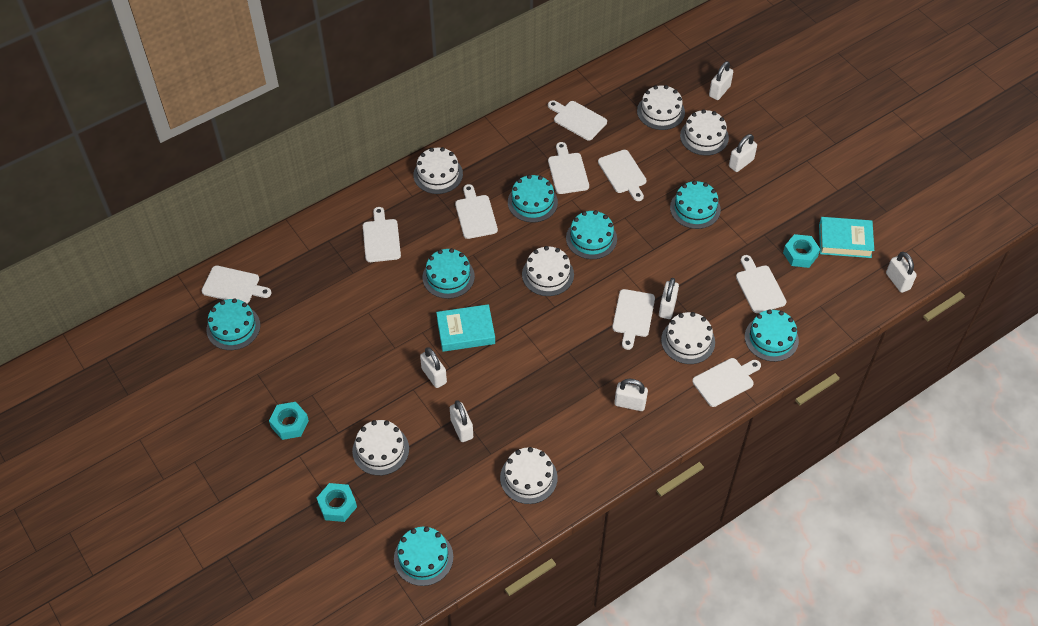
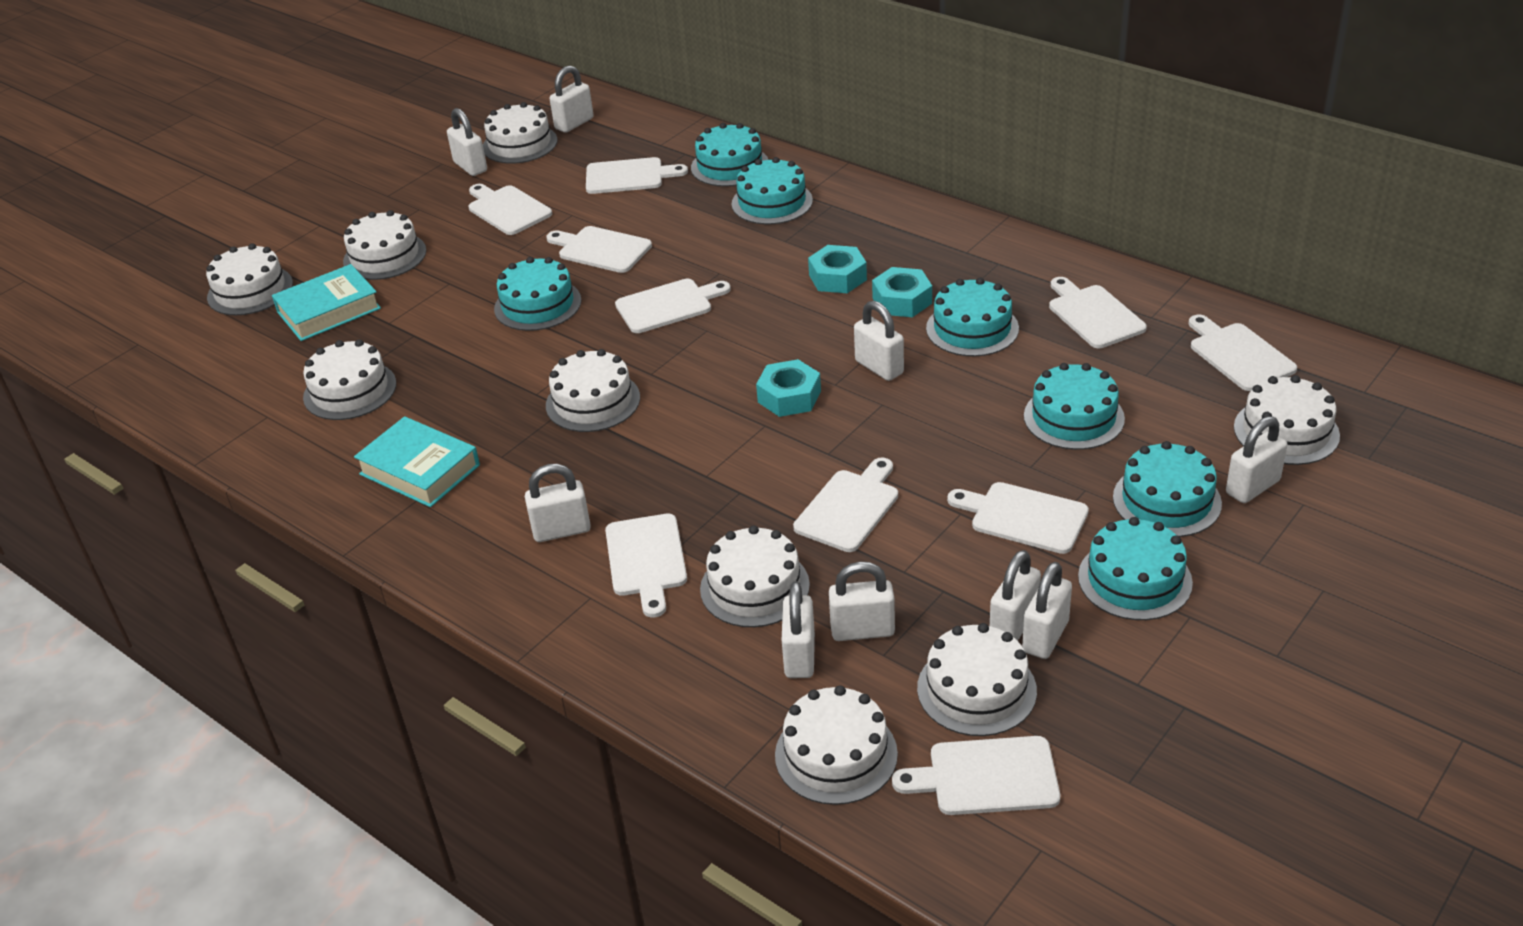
white cake: 7 -> 9
white cutting board: 9 -> 10
white padlock: 7 -> 9

